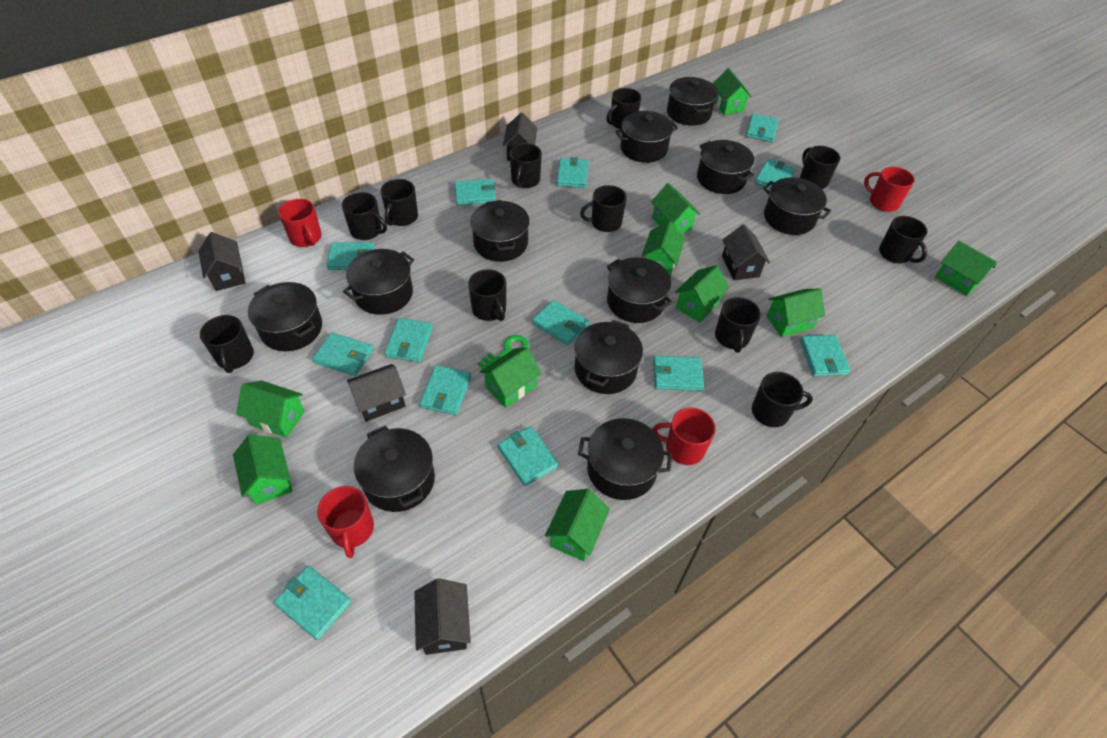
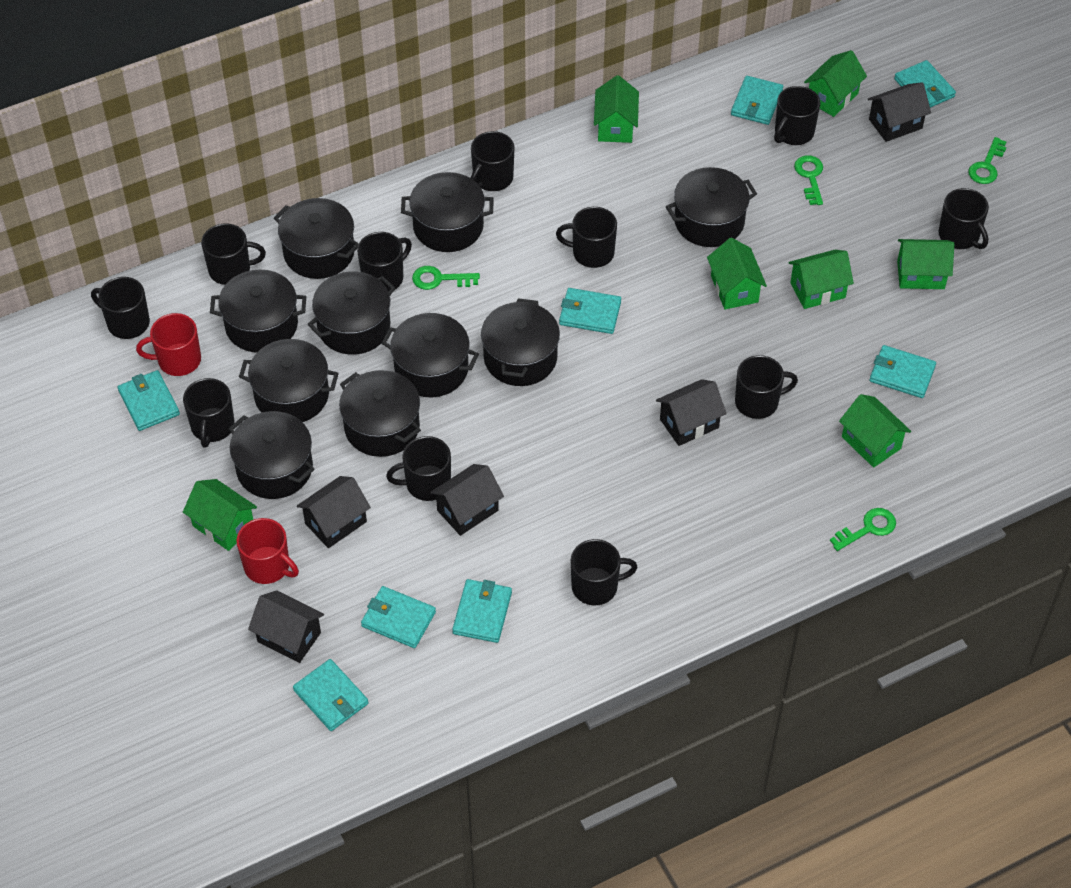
black pot: 11 -> 10
green house: 10 -> 7
green key: 1 -> 4
red mug: 4 -> 2
turquoise wallet: 13 -> 8

